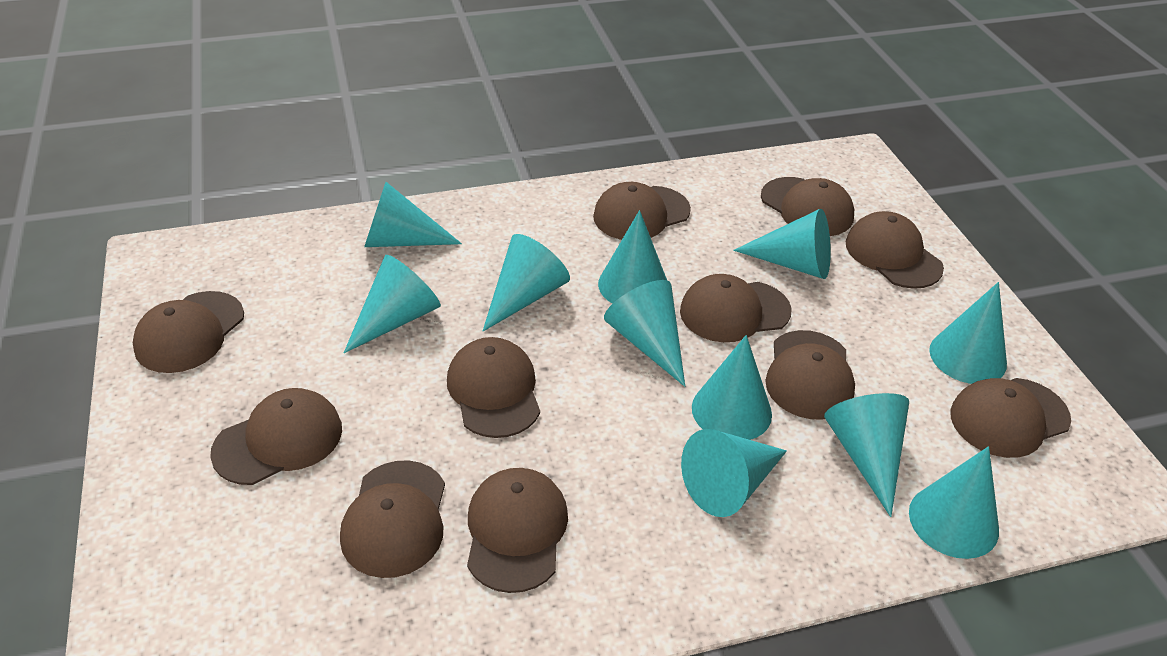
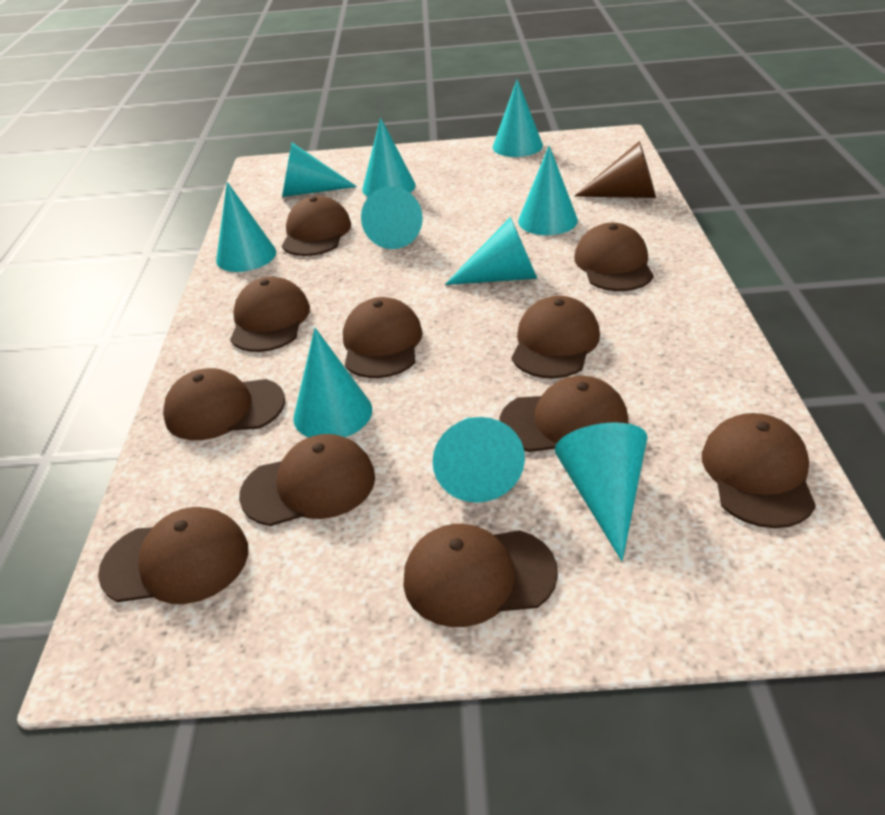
brown cone: 0 -> 1
turquoise cone: 11 -> 10

